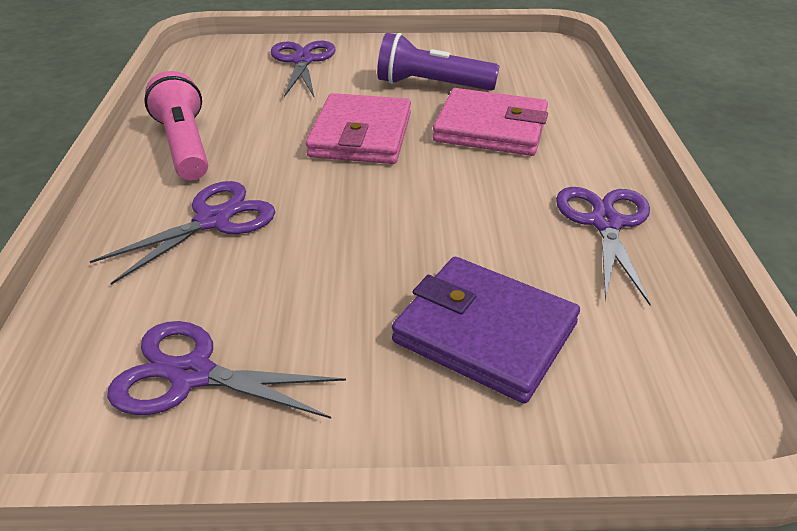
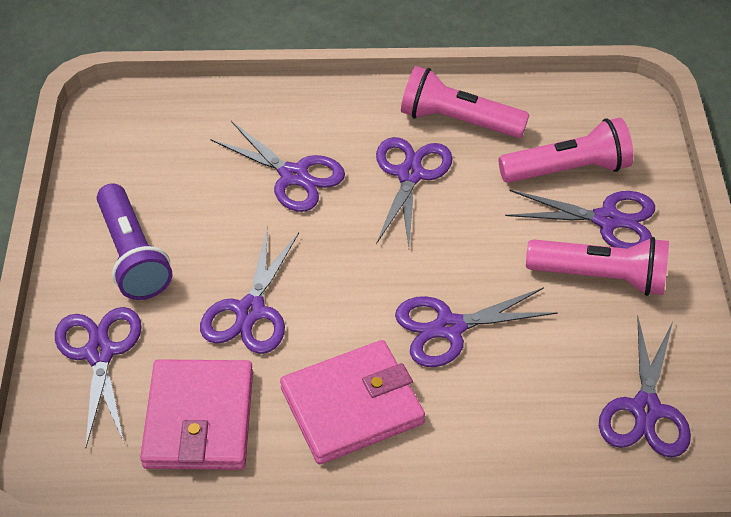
pink flashlight: 1 -> 3
purple scissors: 4 -> 7
purple wallet: 1 -> 0

